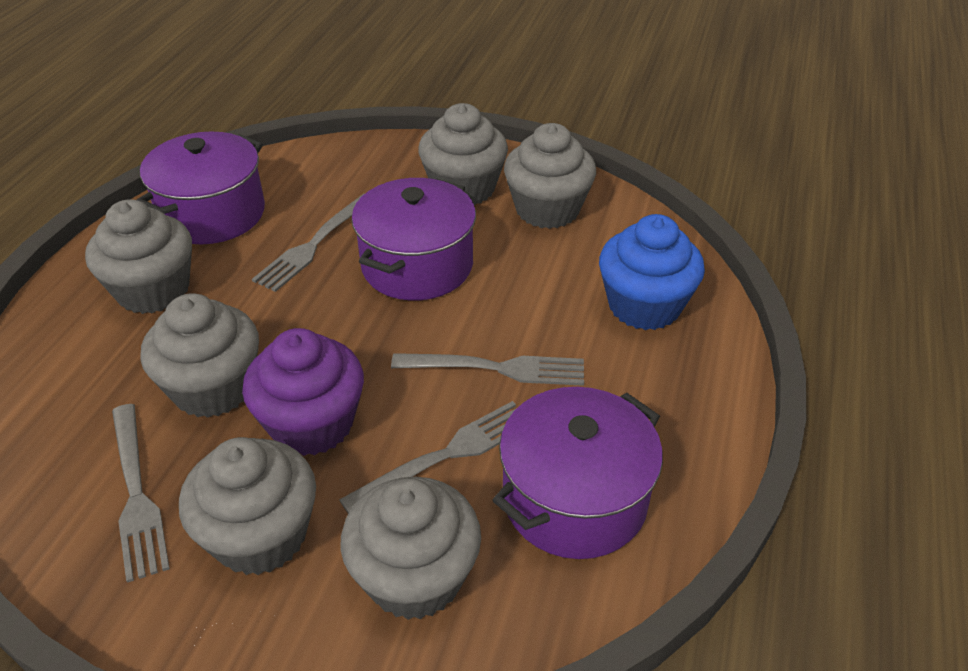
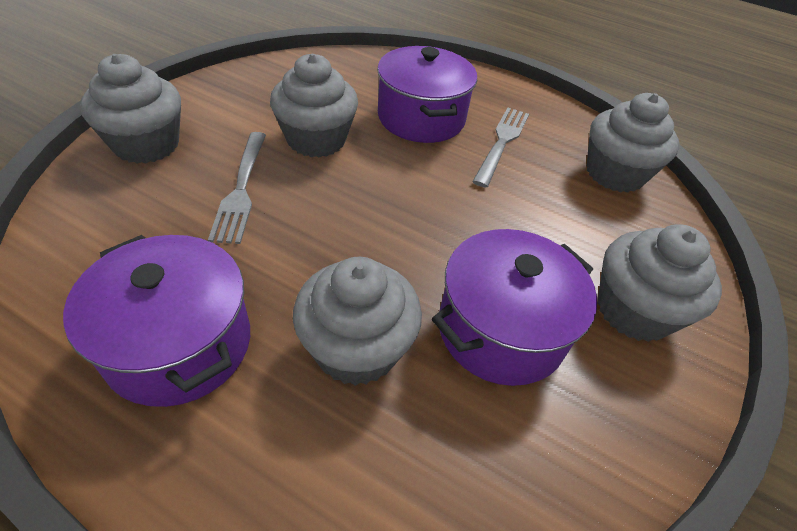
blue cupcake: 1 -> 0
grey cupcake: 6 -> 5
grey fork: 4 -> 2
purple cupcake: 1 -> 0

